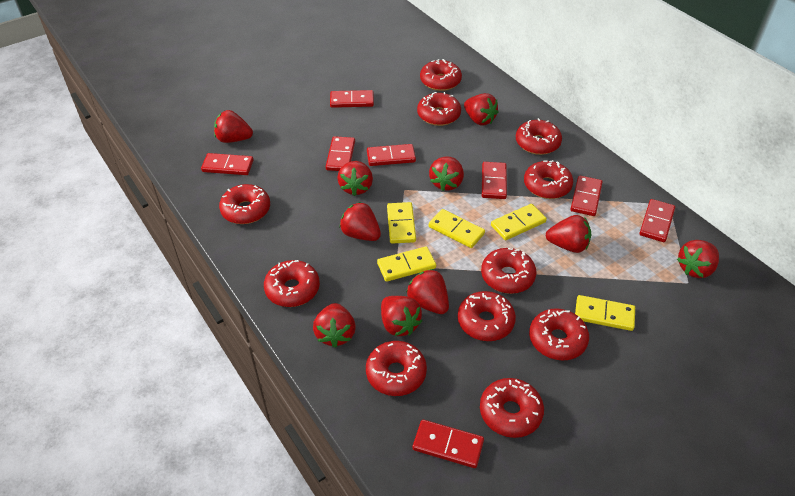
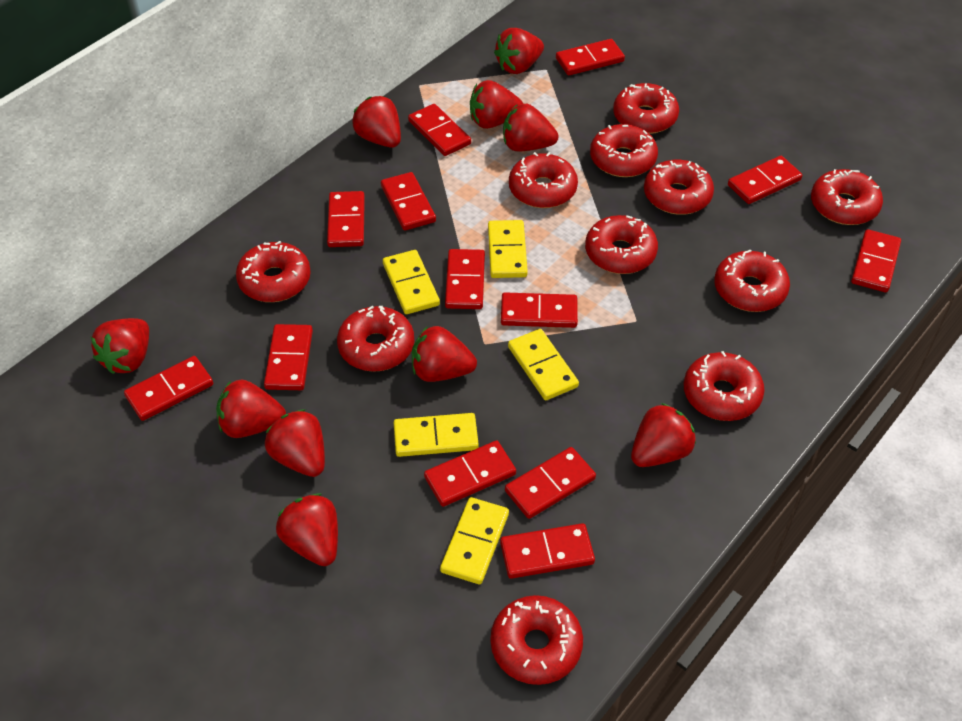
red domino: 8 -> 13

